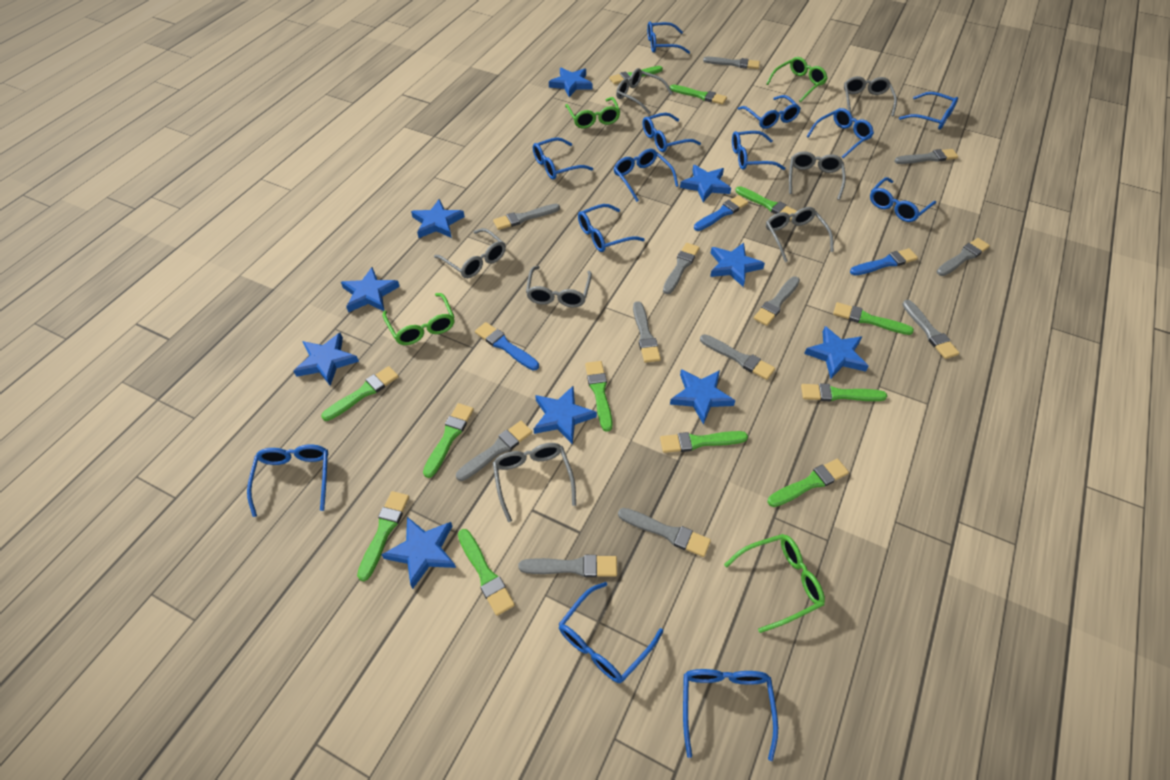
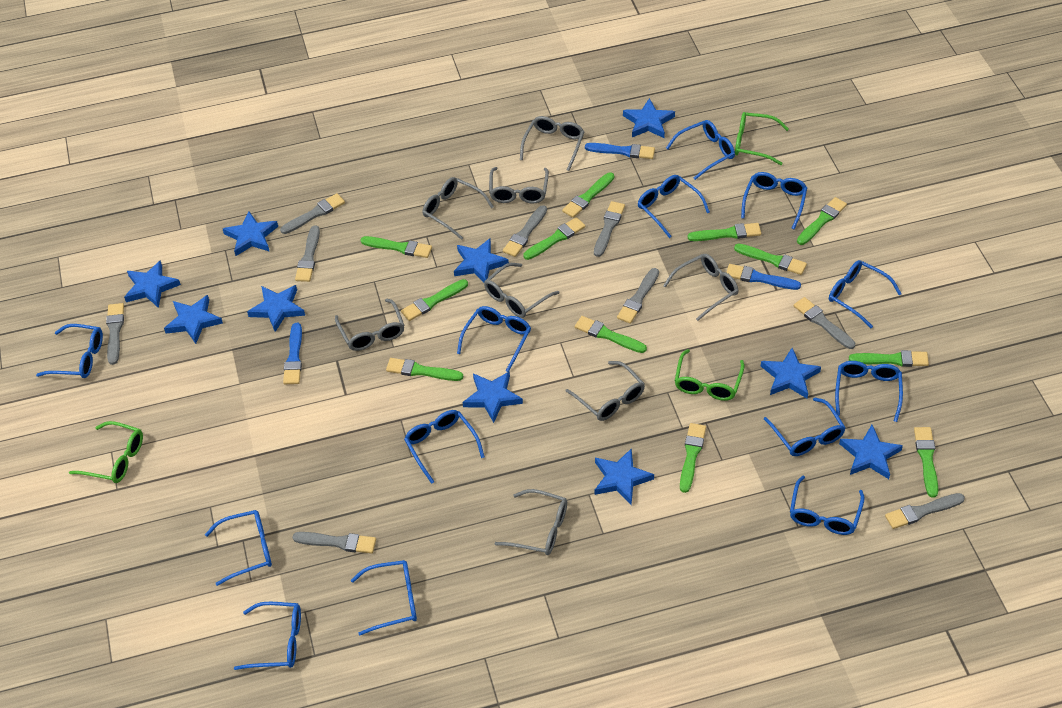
green glasses: 4 -> 3
grey brush: 12 -> 9
grey glasses: 7 -> 8

